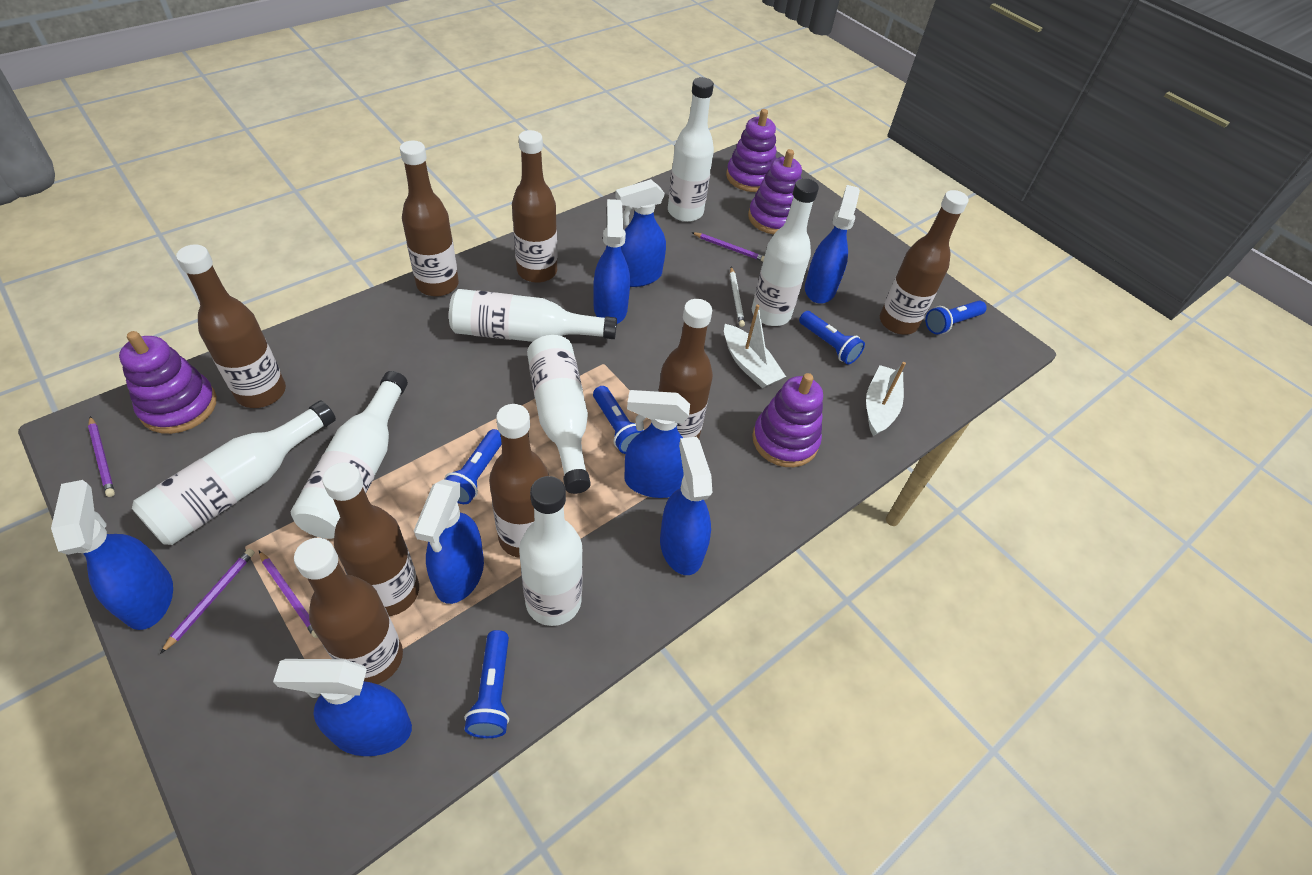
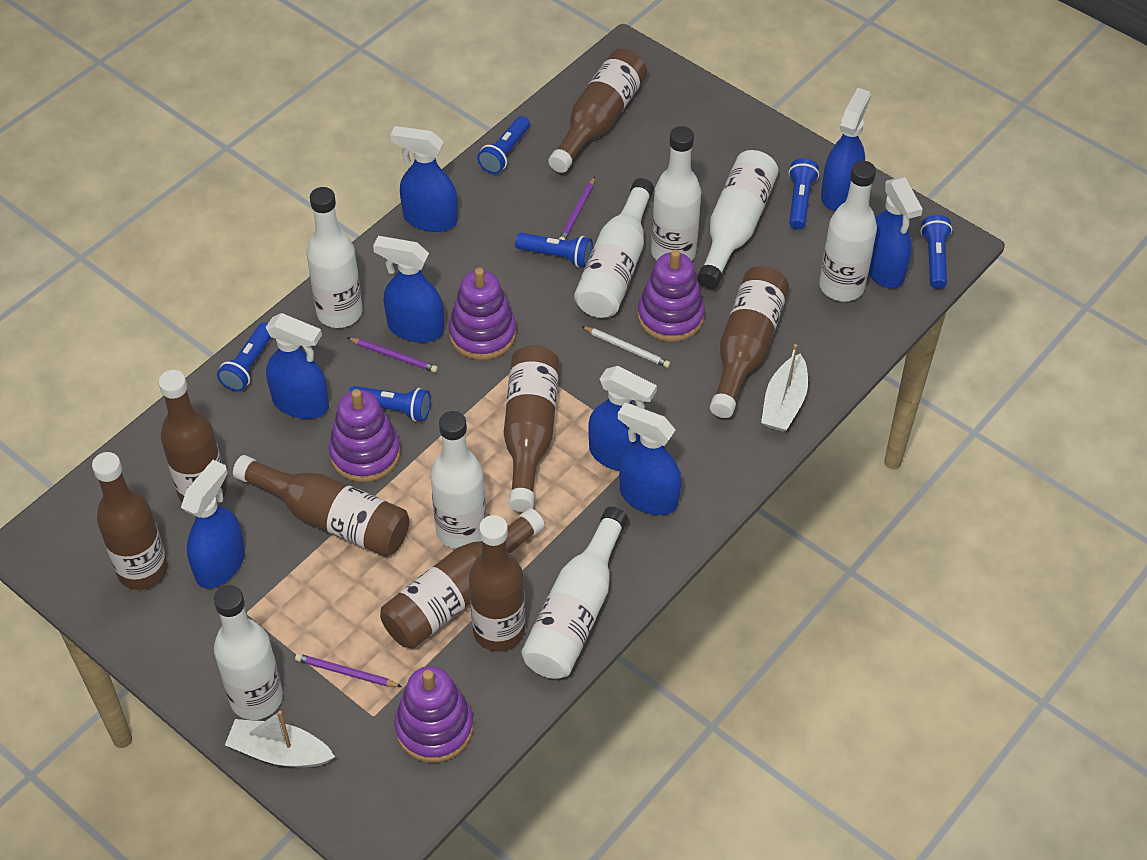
blue flashlight: 5 -> 6
purple pencil: 4 -> 3
white bottle: 7 -> 8

